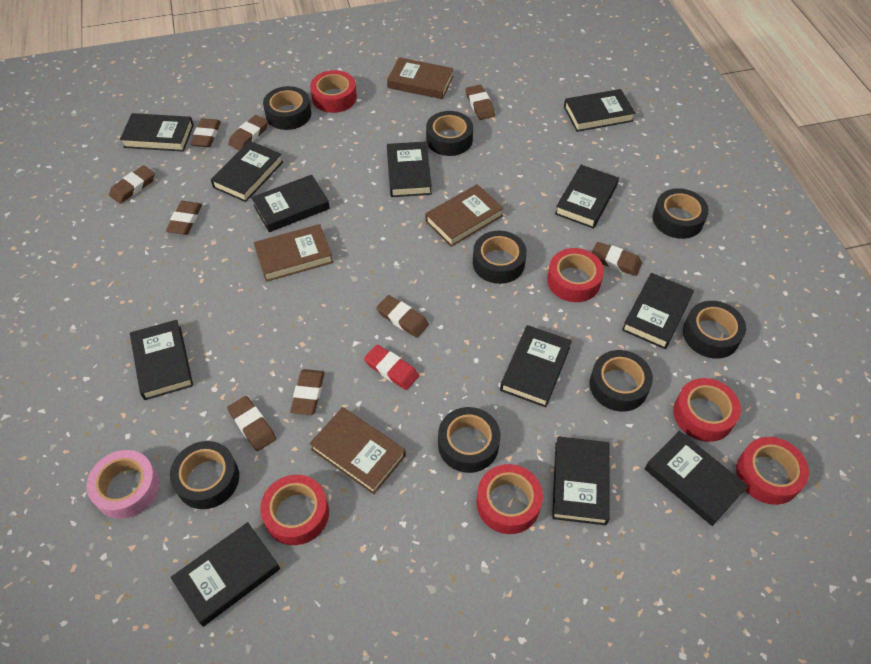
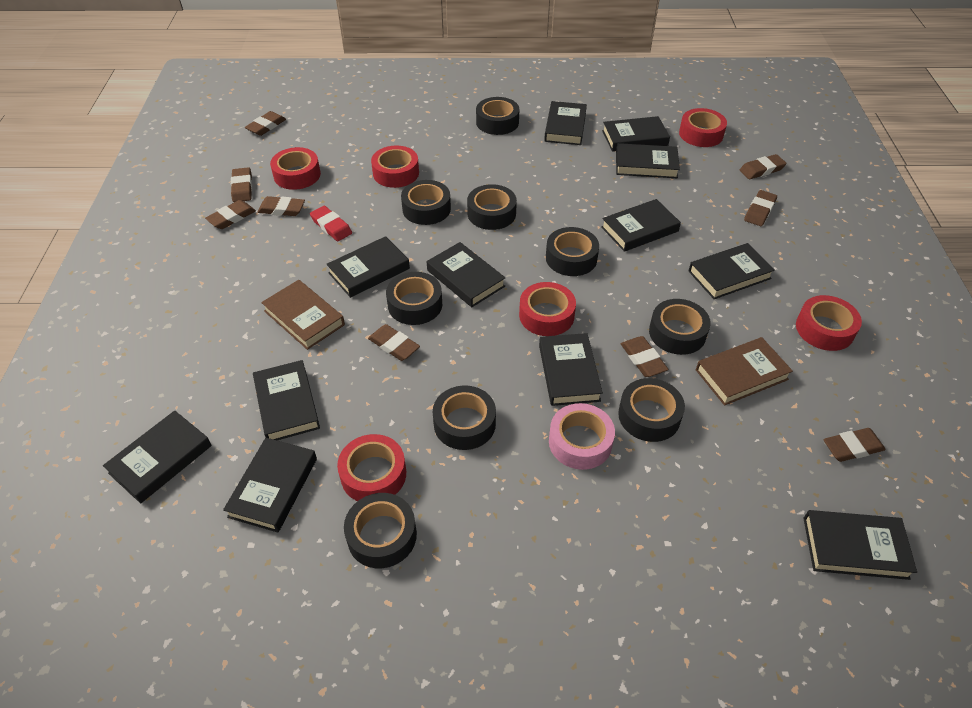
black tape: 8 -> 9
brown book: 4 -> 2

